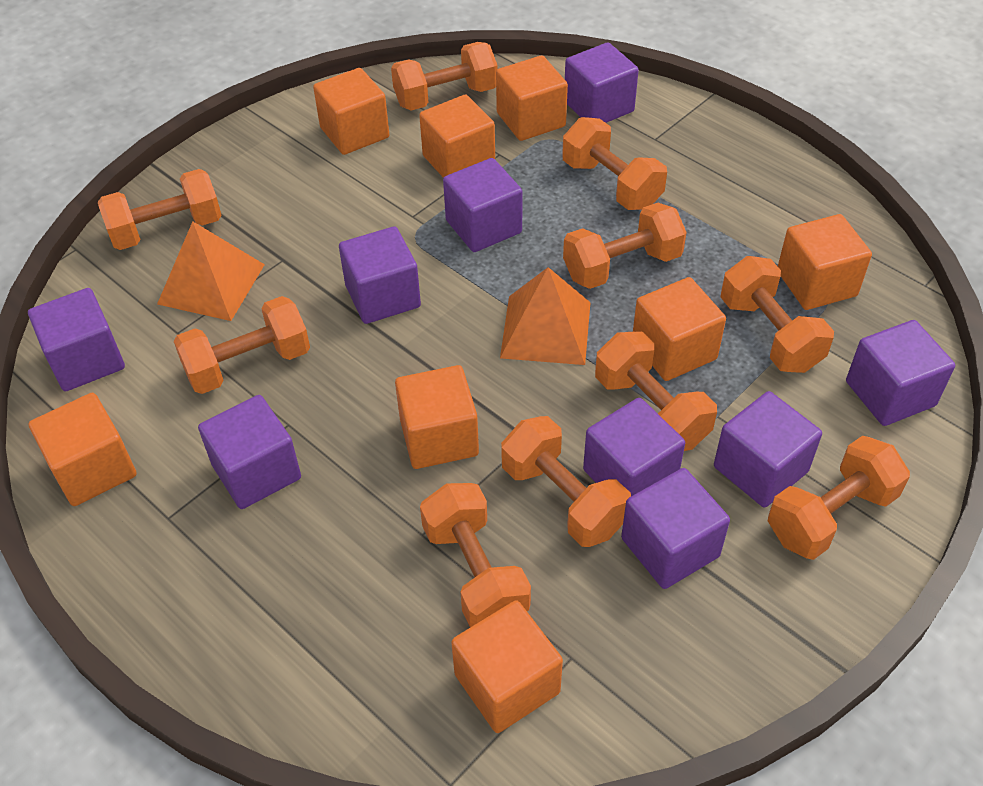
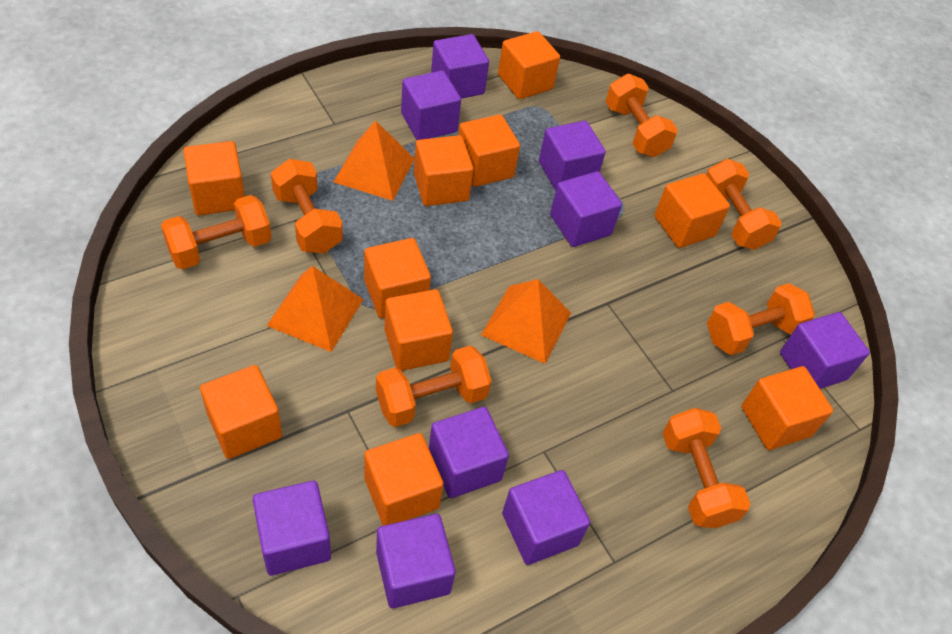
orange cube: 8 -> 10
orange dumbbell: 10 -> 7
orange pyramid: 2 -> 3

